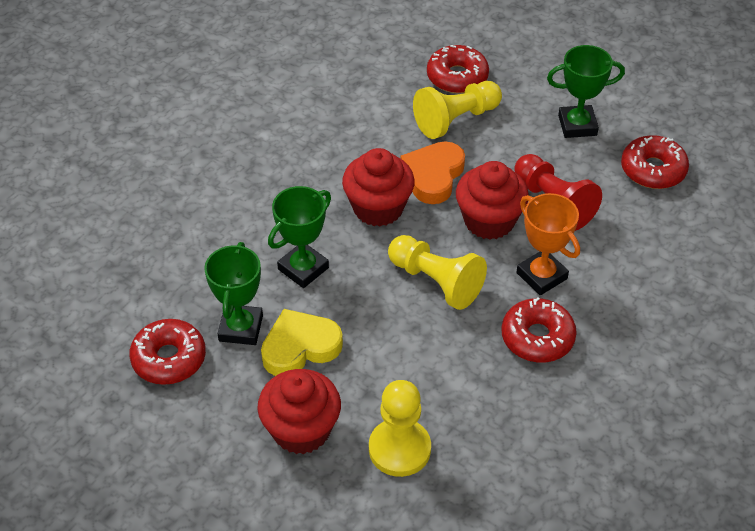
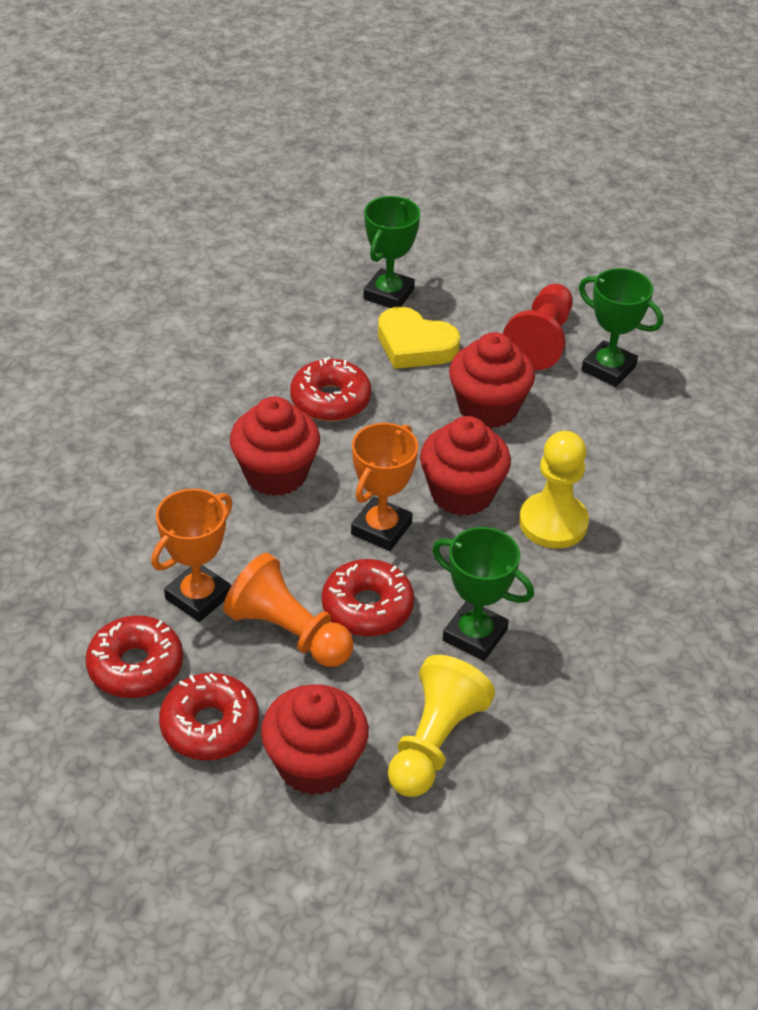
orange heart: 1 -> 0
orange pawn: 0 -> 1
orange trophy: 1 -> 2
red cupcake: 3 -> 4
yellow pawn: 3 -> 2

